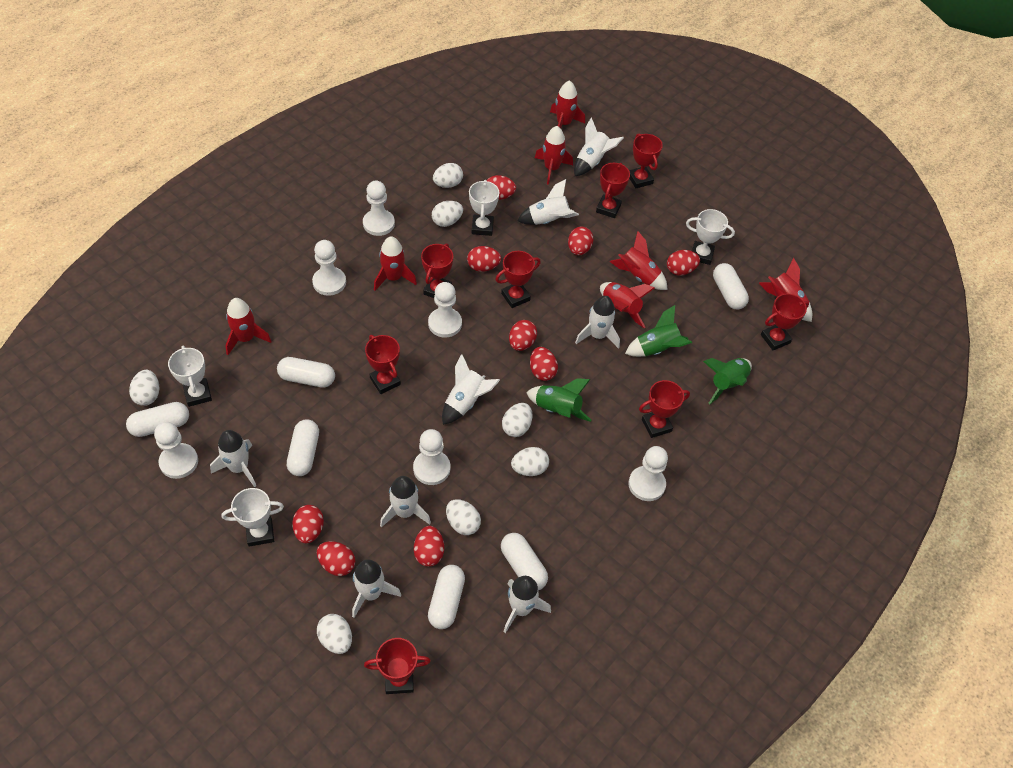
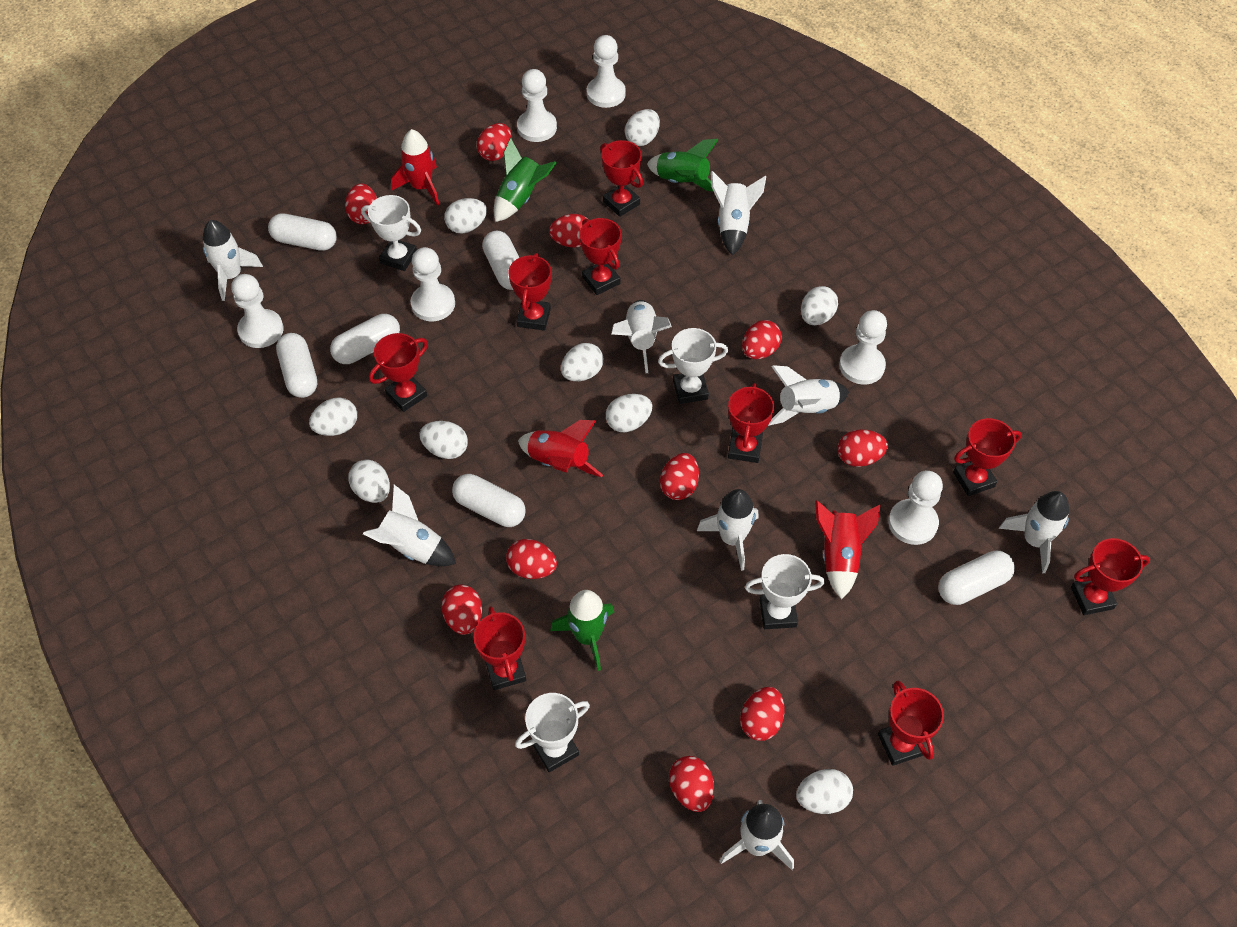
red egg: 9 -> 10
red rocket: 7 -> 3
red trophy: 8 -> 9
white egg: 7 -> 9

